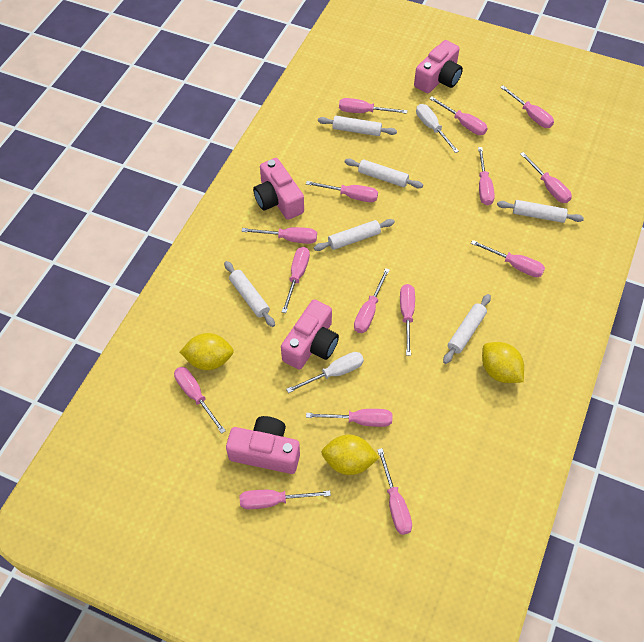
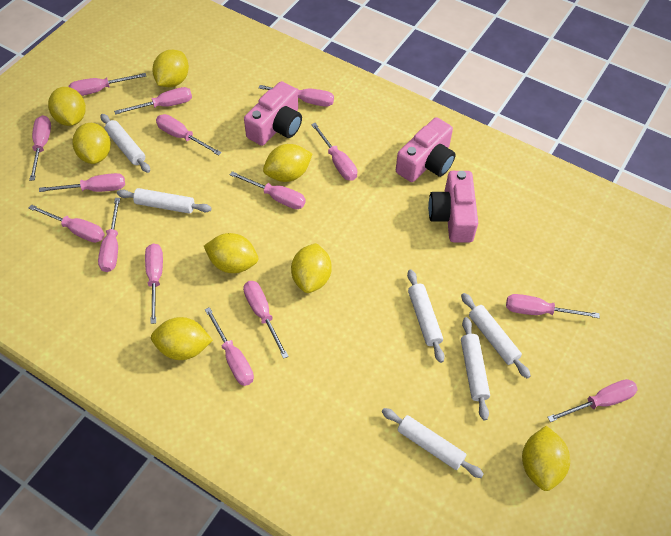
pink camera: 4 -> 3
white screwdriver: 2 -> 0
yellow lemon: 3 -> 8

